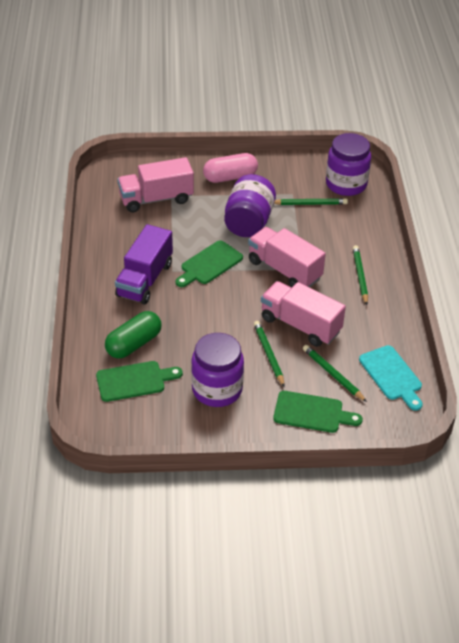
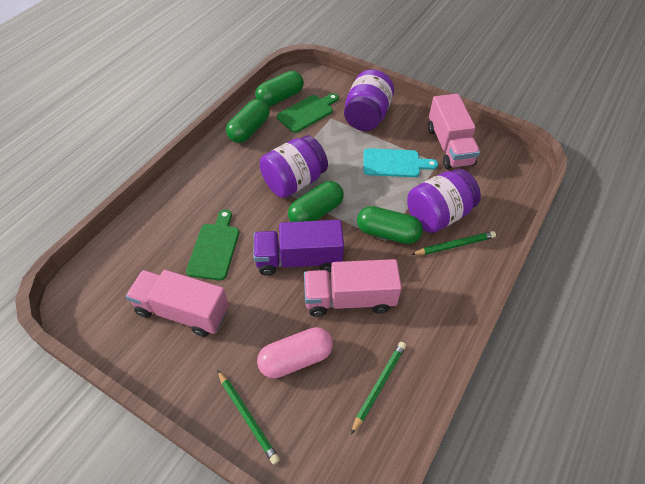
green capsule: 1 -> 4
green cutting board: 3 -> 2
green pencil: 4 -> 3

